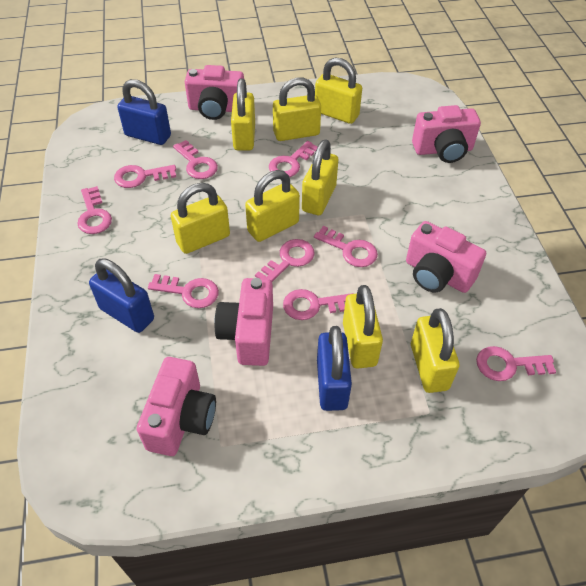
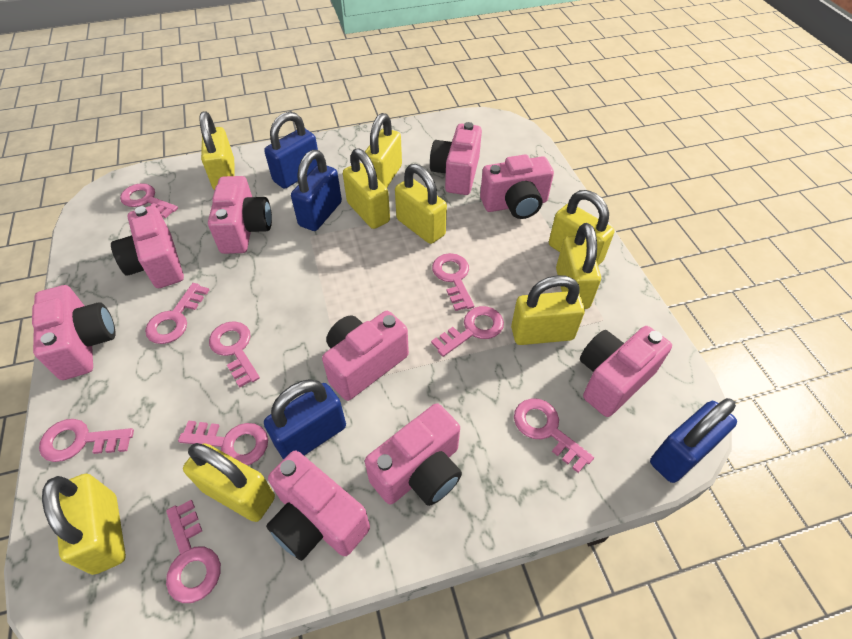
blue padlock: 3 -> 4
pink camera: 5 -> 9
yellow padlock: 8 -> 9

